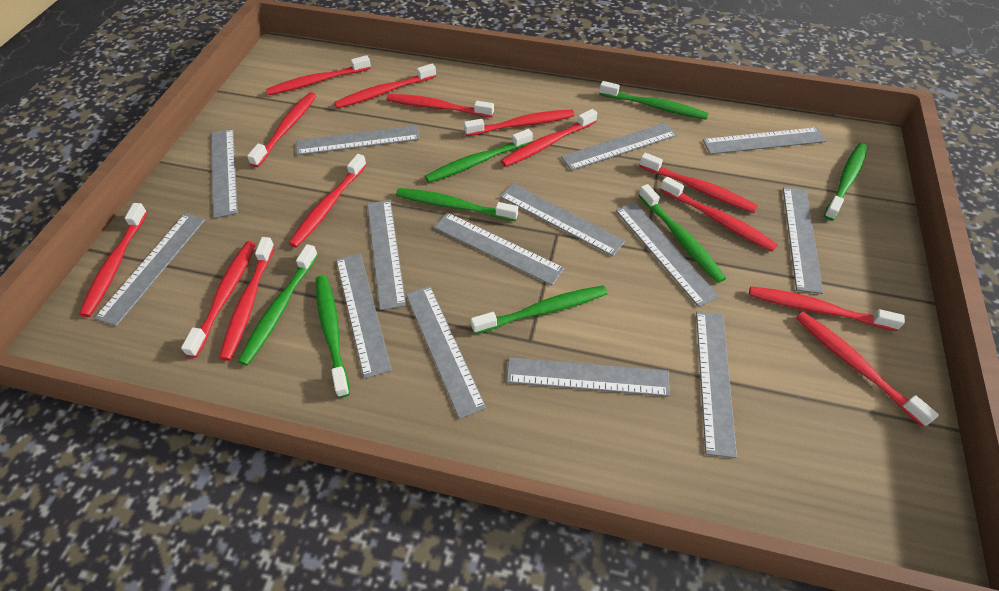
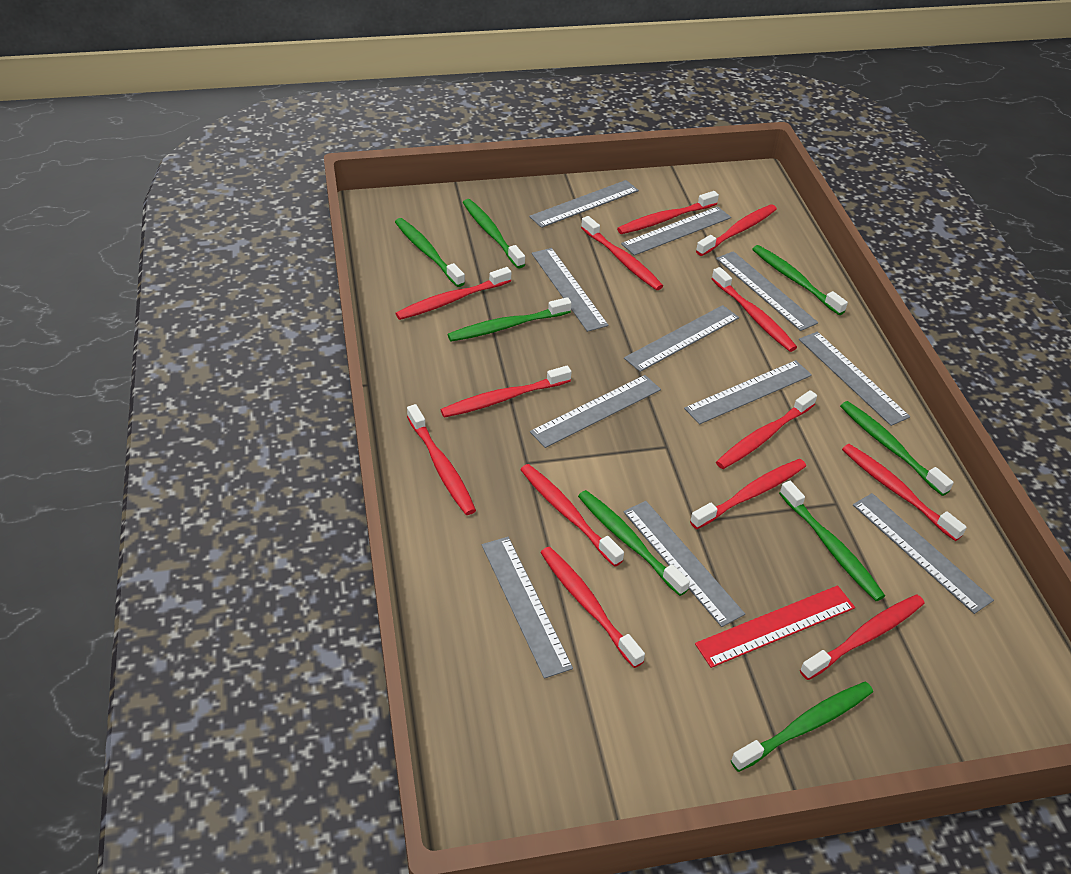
grey ruler: 14 -> 11
red ruler: 0 -> 1
red toothbrush: 14 -> 13

